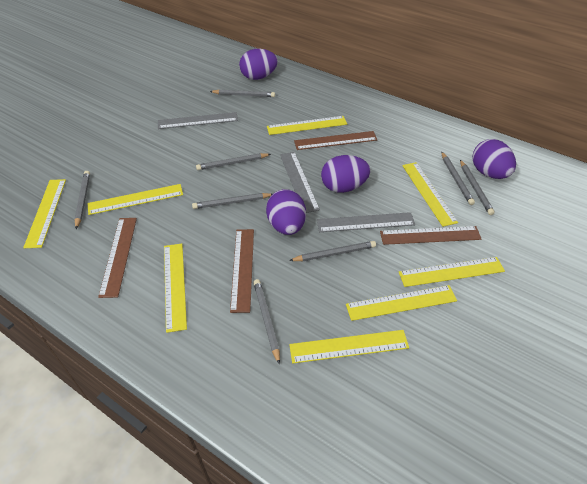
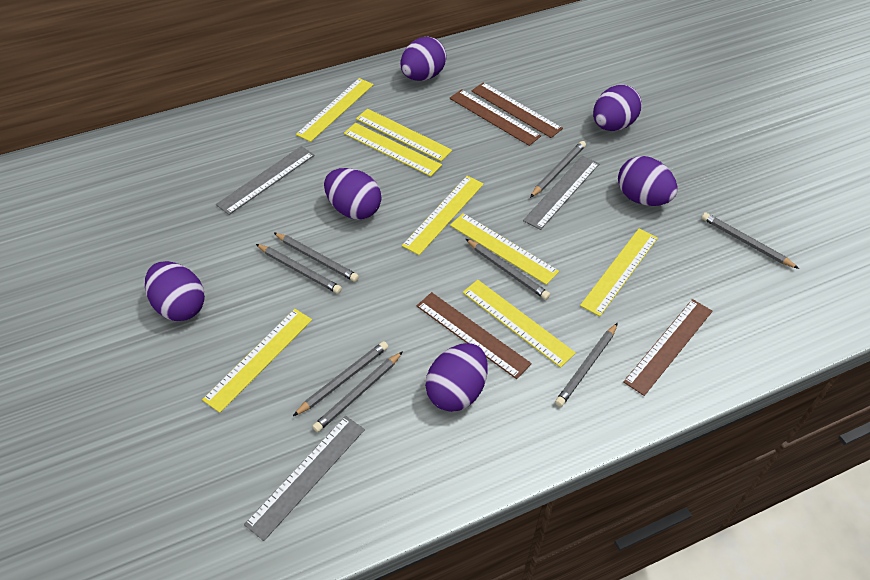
purple egg: 4 -> 6

